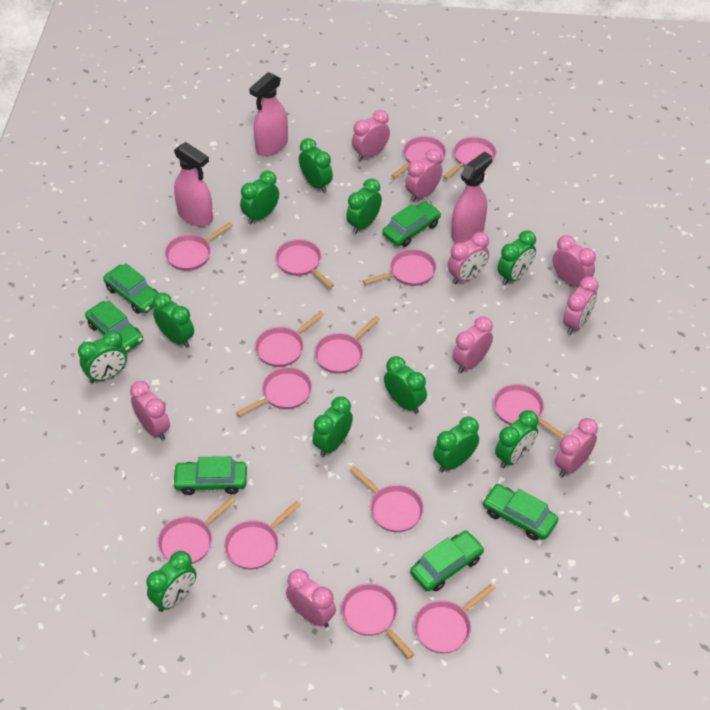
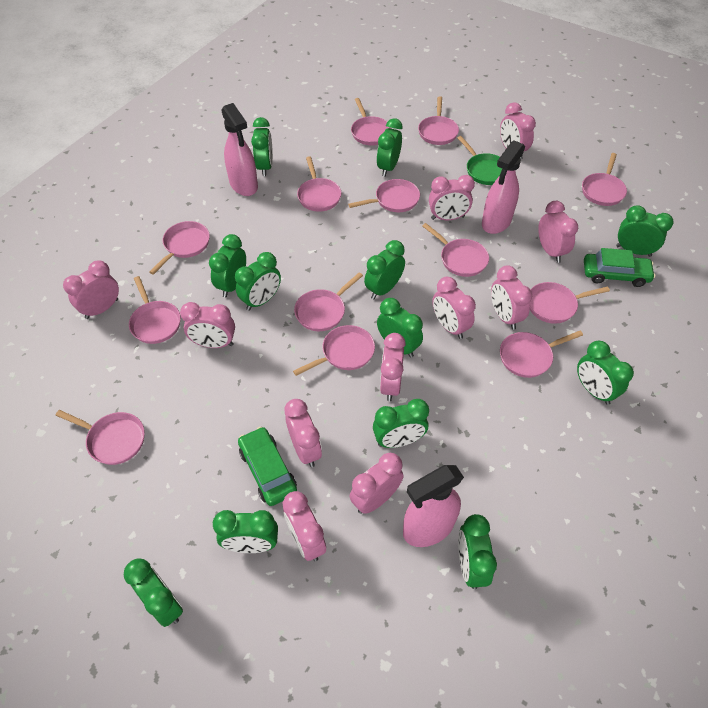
green car: 6 -> 2
green clock: 11 -> 12
green pan: 0 -> 1
pink clock: 9 -> 11
pink pan: 14 -> 13

